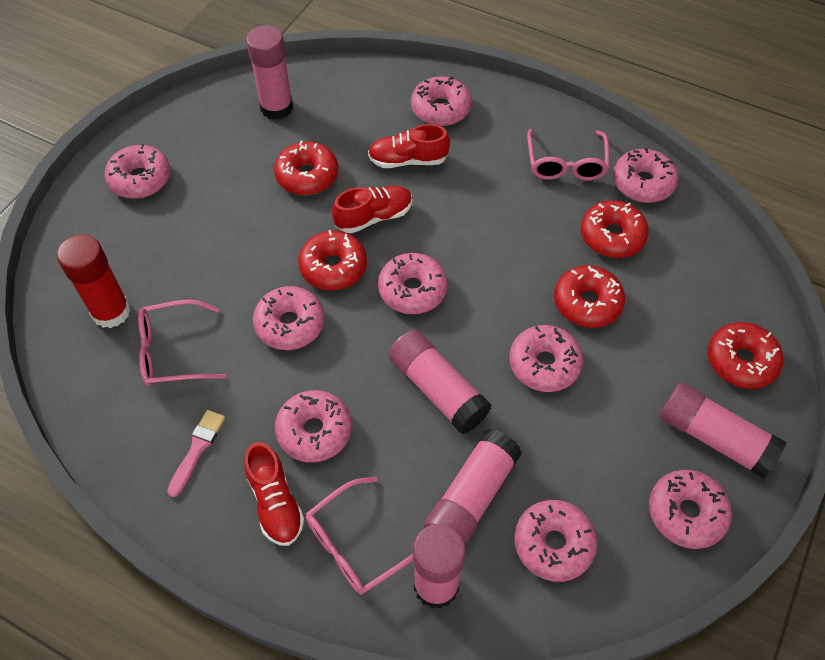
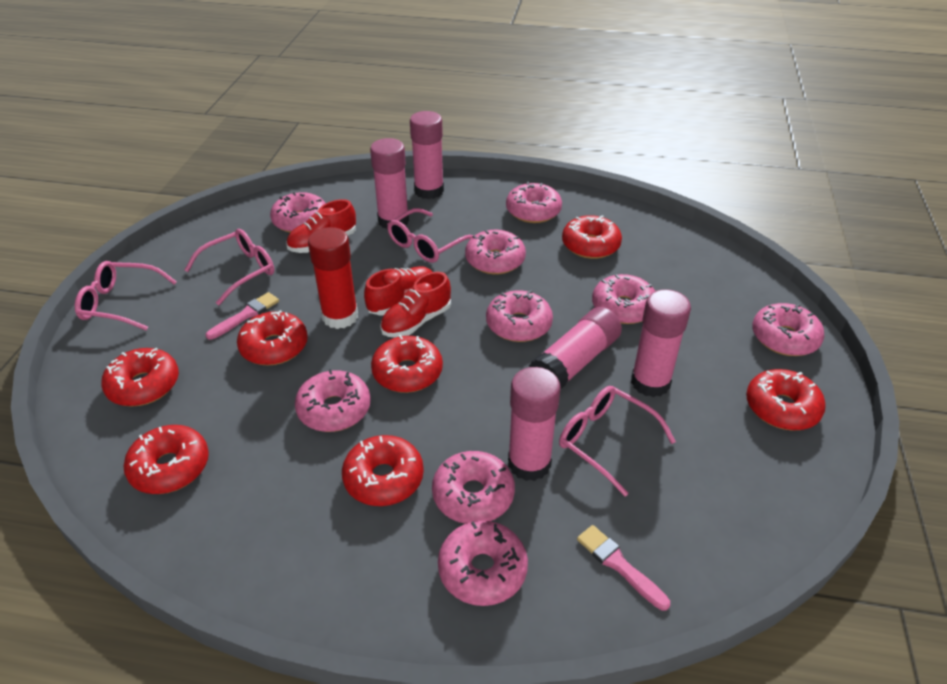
pink brush: 1 -> 2
pink glasses: 3 -> 4
red donut: 5 -> 7

